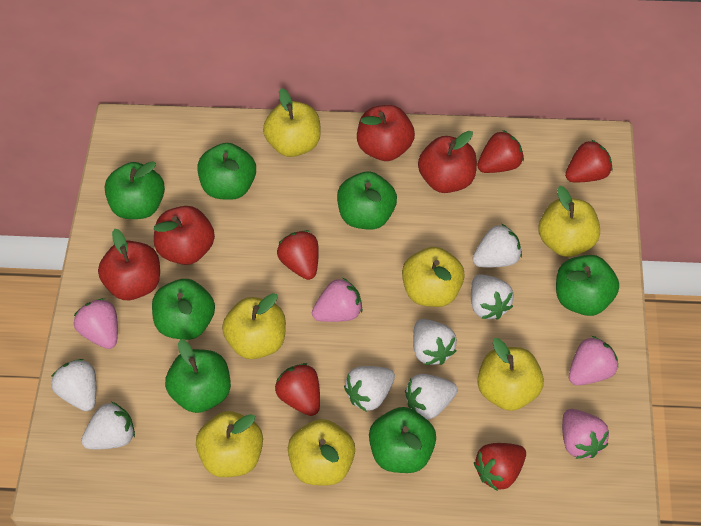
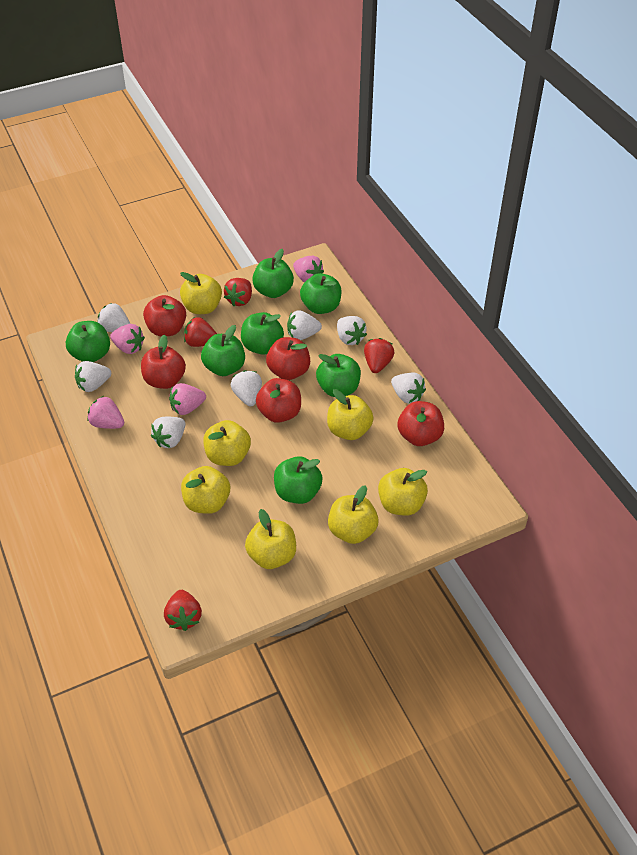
red apple: 4 -> 5
red strawberry: 5 -> 4

